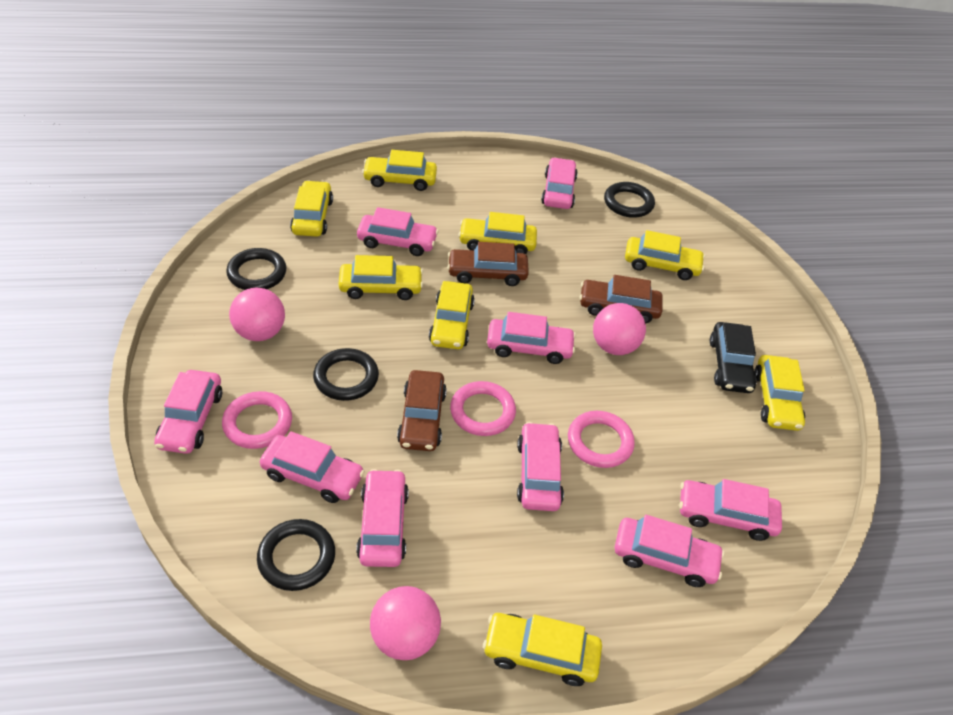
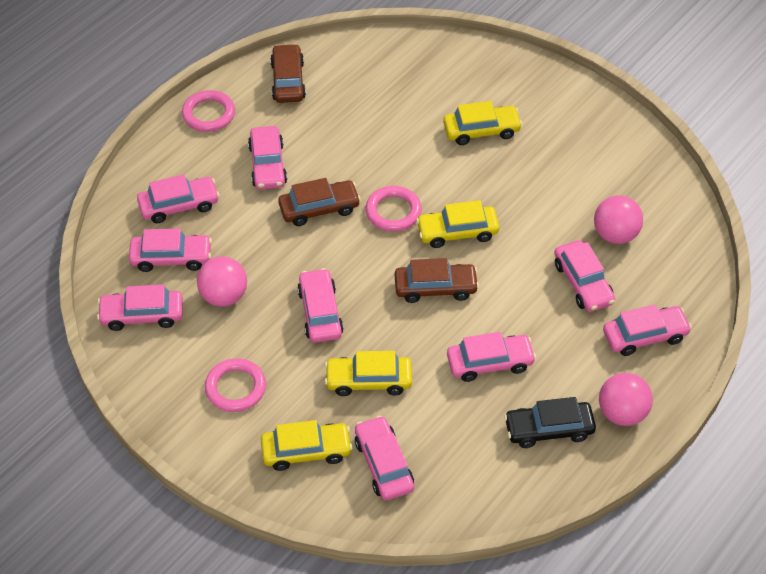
black ring: 4 -> 0
yellow car: 8 -> 4

